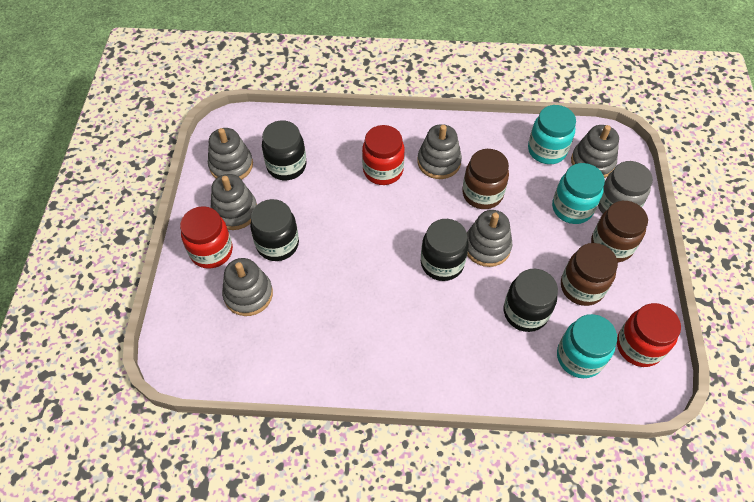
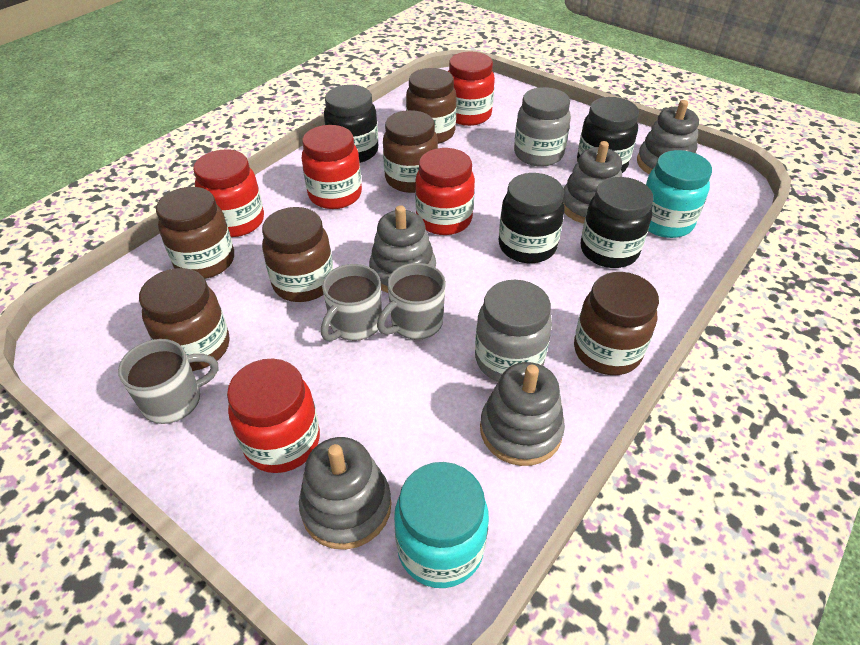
brown jar: 3 -> 6
grey jar: 1 -> 2
grey mug: 0 -> 3
grey stacking toy: 6 -> 5
red jar: 3 -> 5
turquoise jar: 3 -> 2

